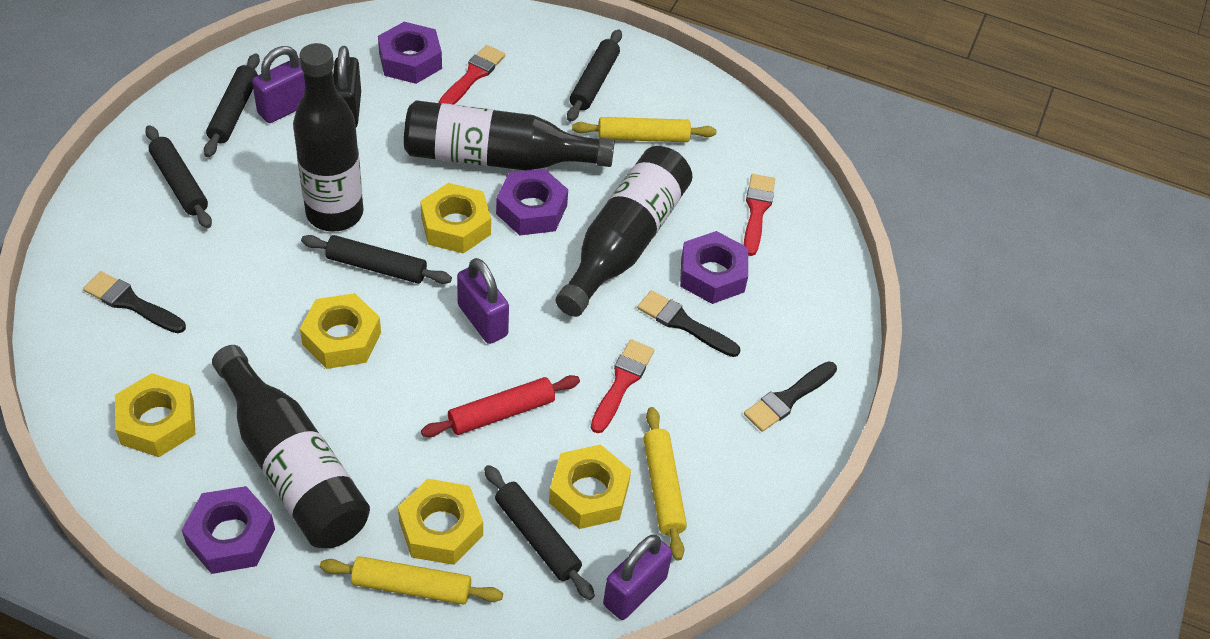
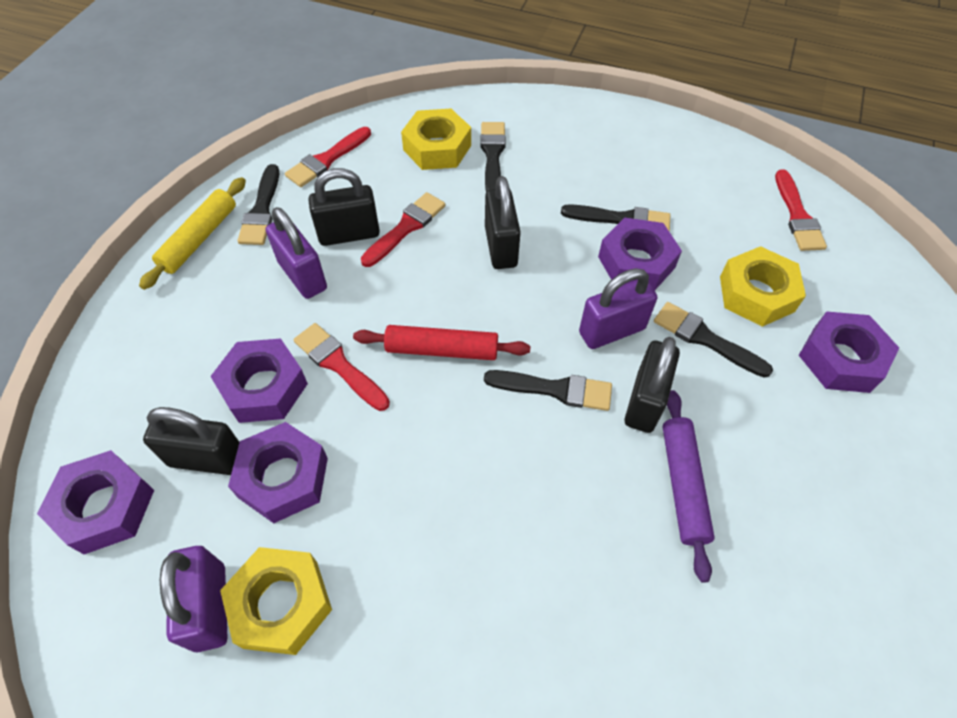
black bottle: 4 -> 0
black brush: 3 -> 5
black padlock: 1 -> 4
black rolling pin: 5 -> 0
purple nut: 4 -> 5
purple rolling pin: 0 -> 1
red brush: 3 -> 4
yellow nut: 5 -> 3
yellow rolling pin: 3 -> 1

